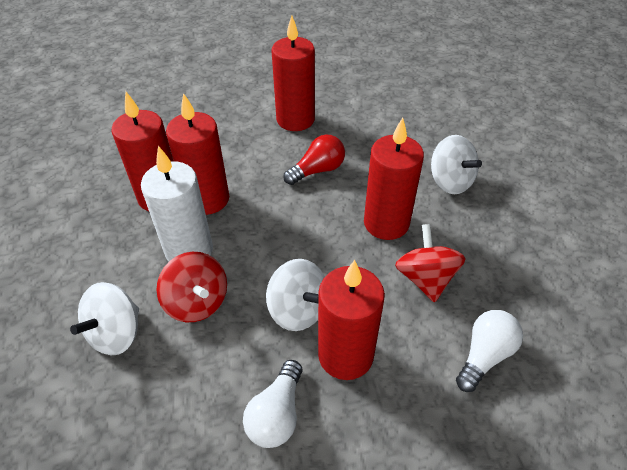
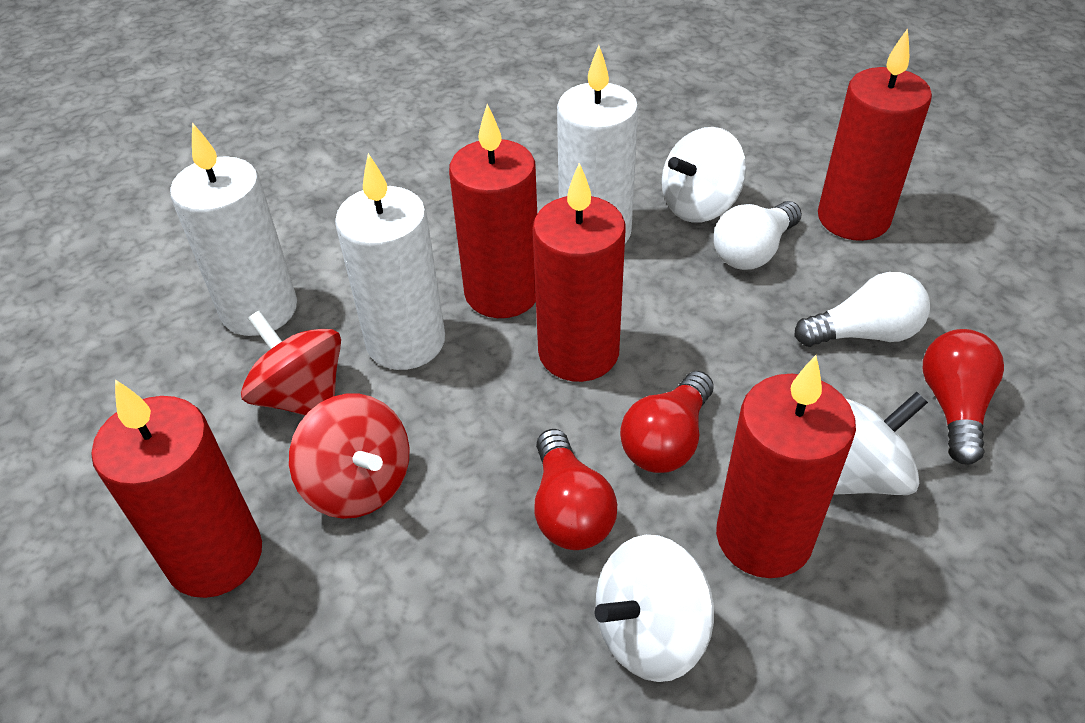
red light bulb: 1 -> 3
white candle: 1 -> 3

